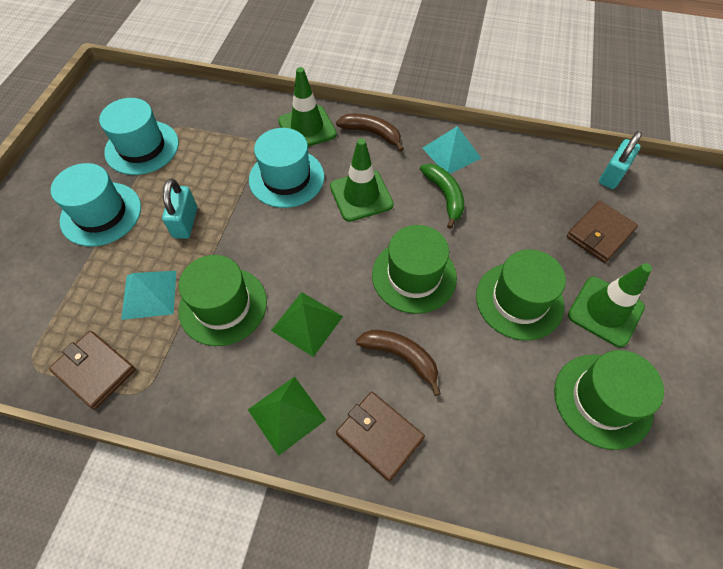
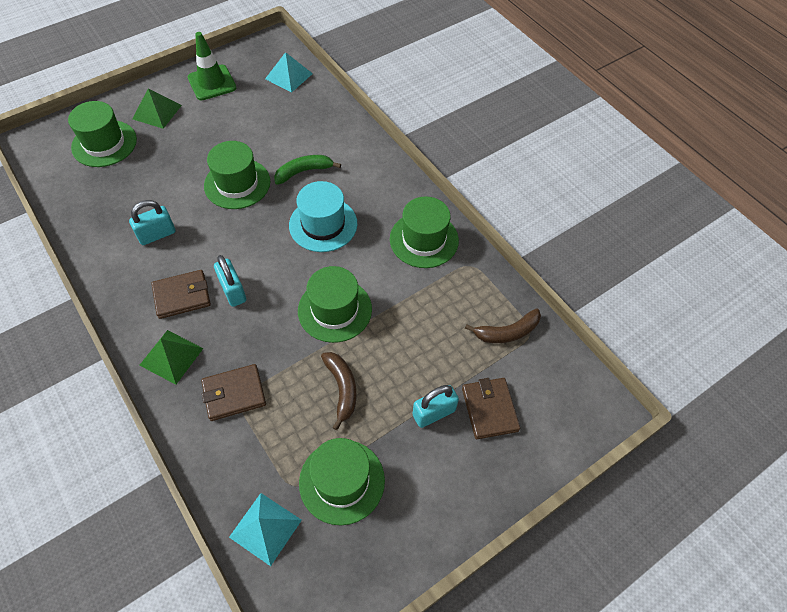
green hat: 4 -> 5
green traffic cone: 3 -> 1
turquoise hat: 3 -> 1
turquoise padlock: 2 -> 3

